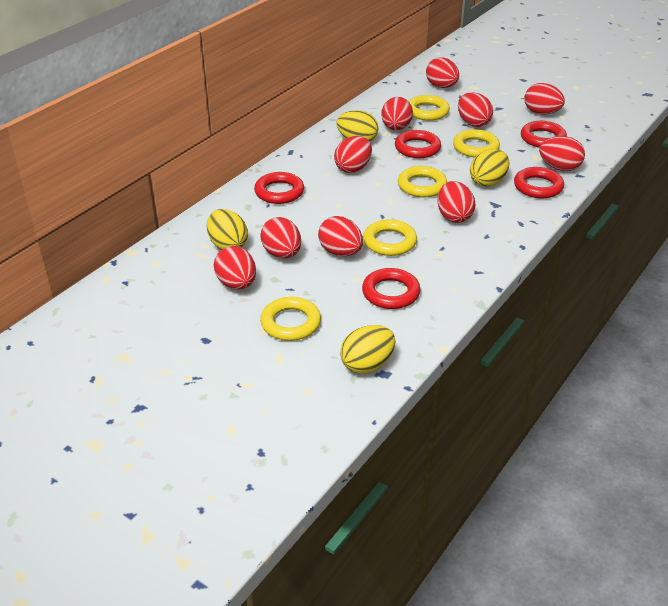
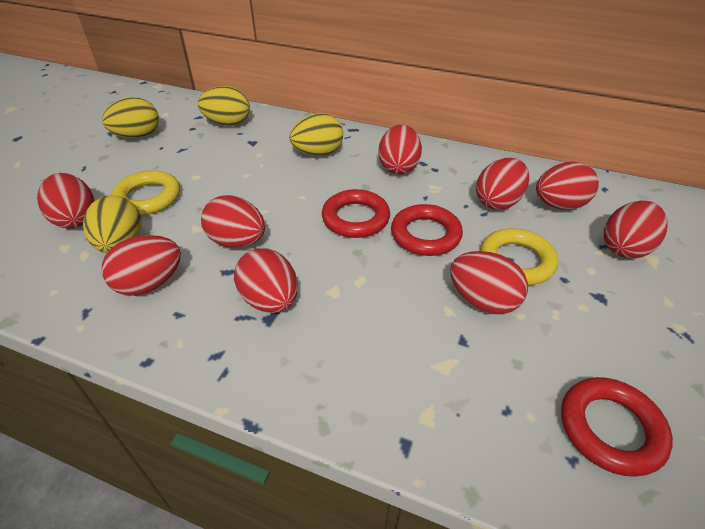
red egg: 10 -> 9
red ring: 5 -> 3
yellow ring: 5 -> 2

